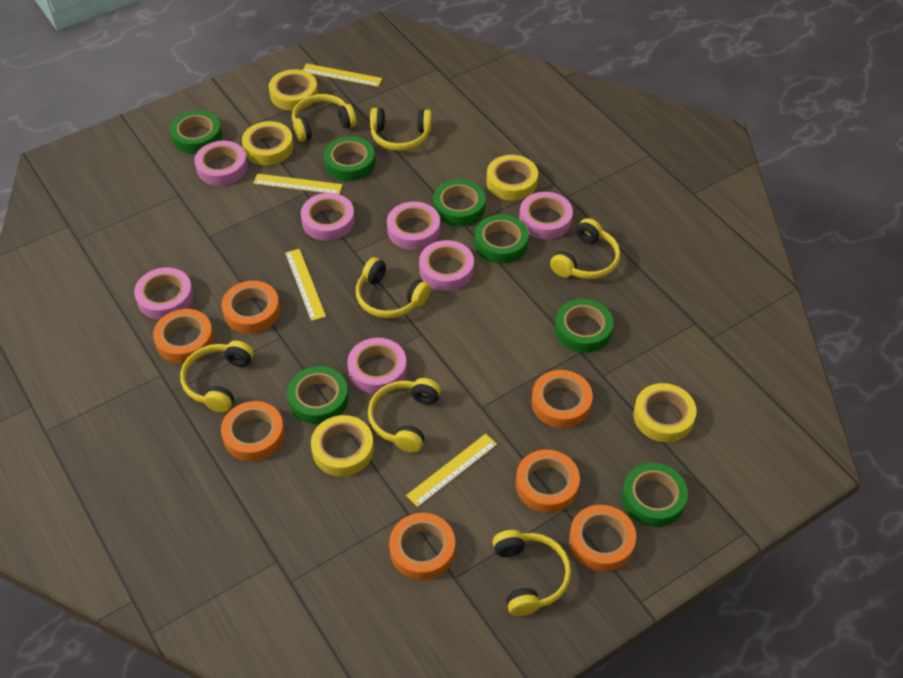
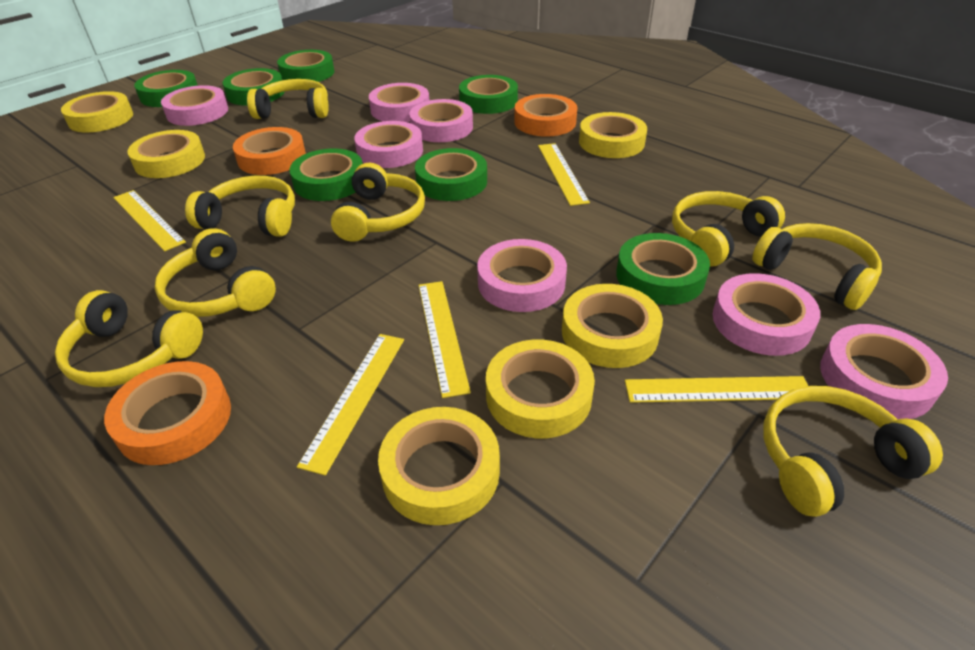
orange tape: 7 -> 3
yellow headphones: 7 -> 8
yellow ruler: 4 -> 5
yellow tape: 5 -> 6

